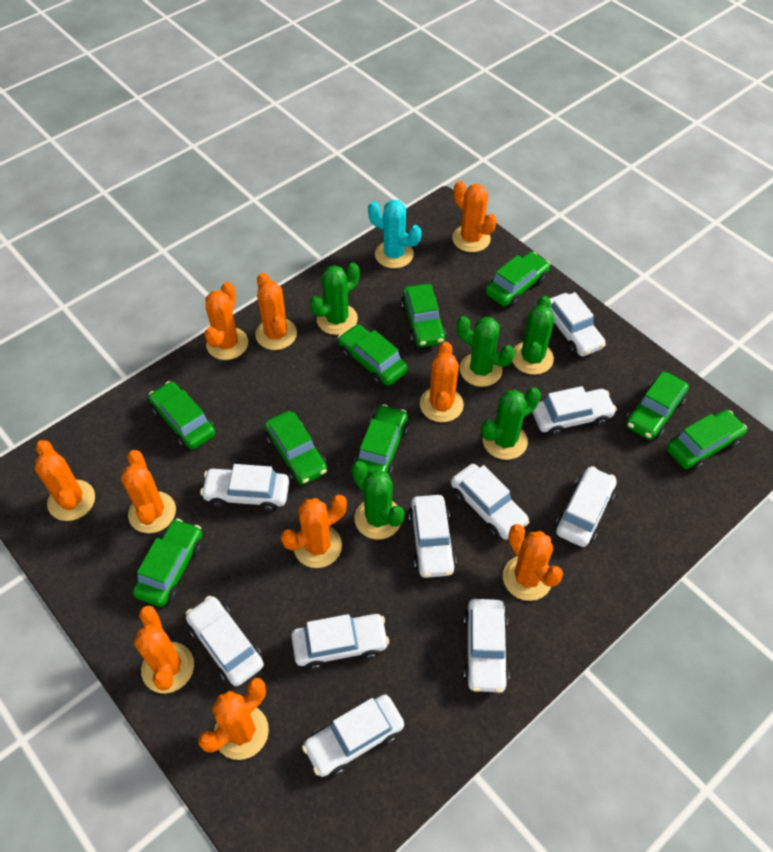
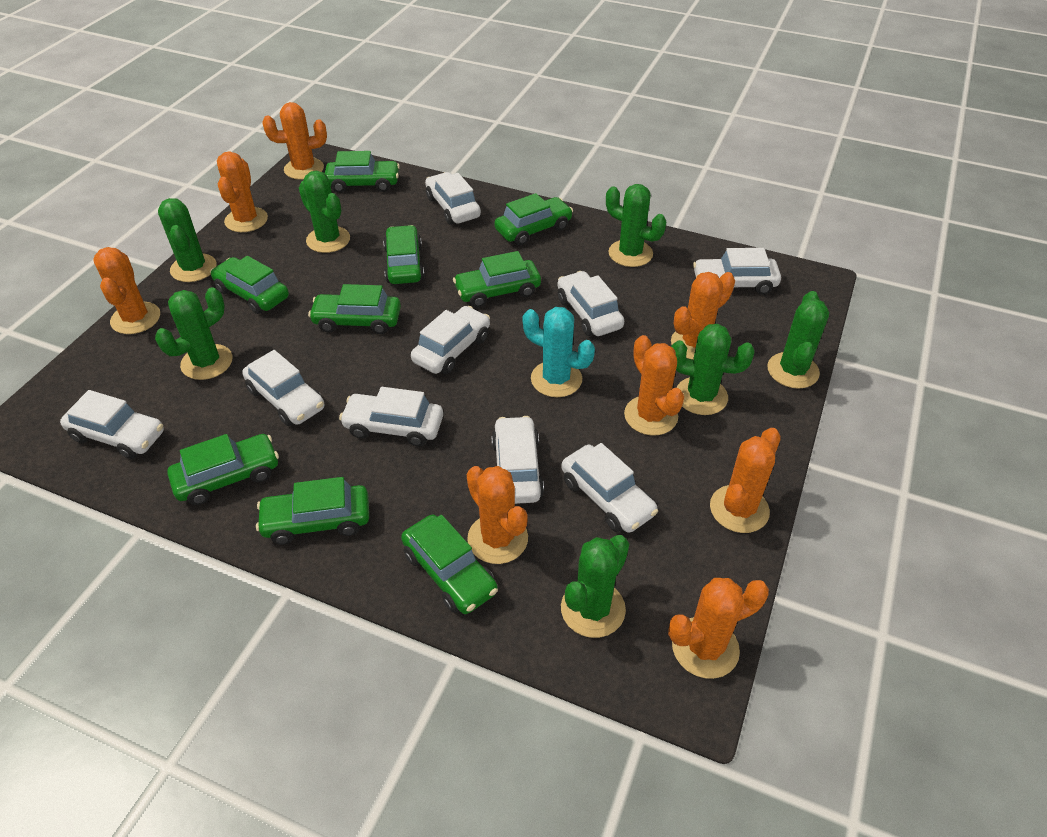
green cactus: 5 -> 7
orange cactus: 10 -> 8
white car: 10 -> 9

